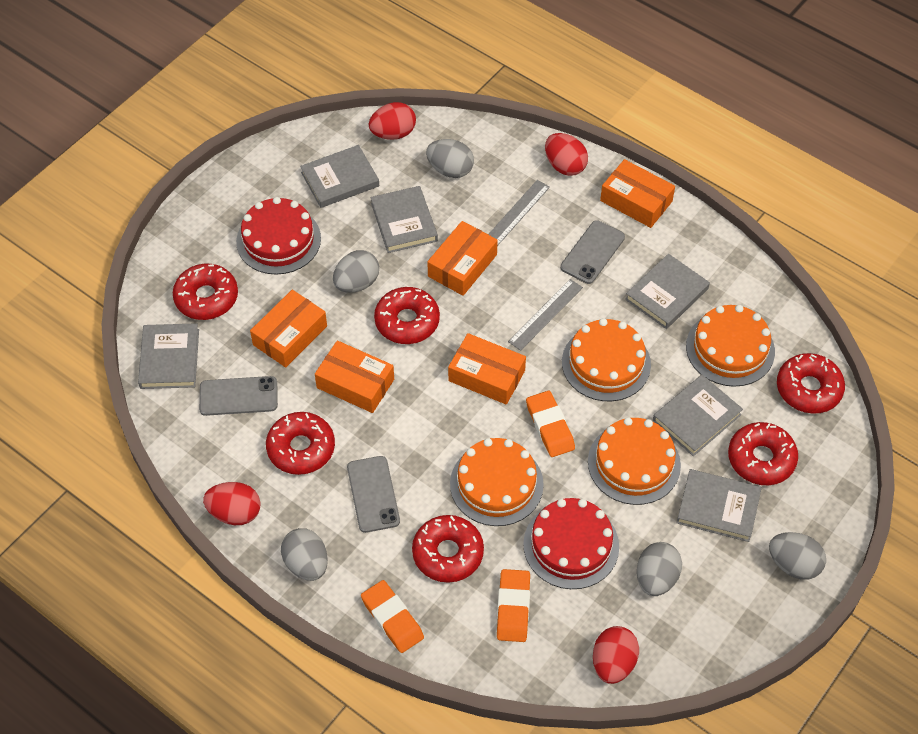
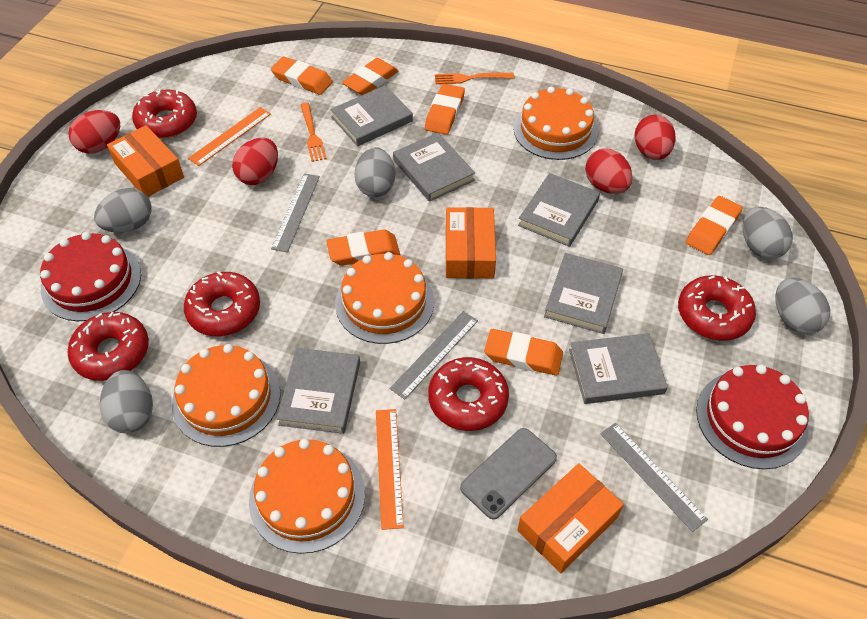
grey phone: 3 -> 1
grey ruler: 2 -> 3
orange box: 5 -> 3
orange eraser: 3 -> 6
orange fork: 0 -> 2
orange ruler: 0 -> 2
red donut: 6 -> 5

